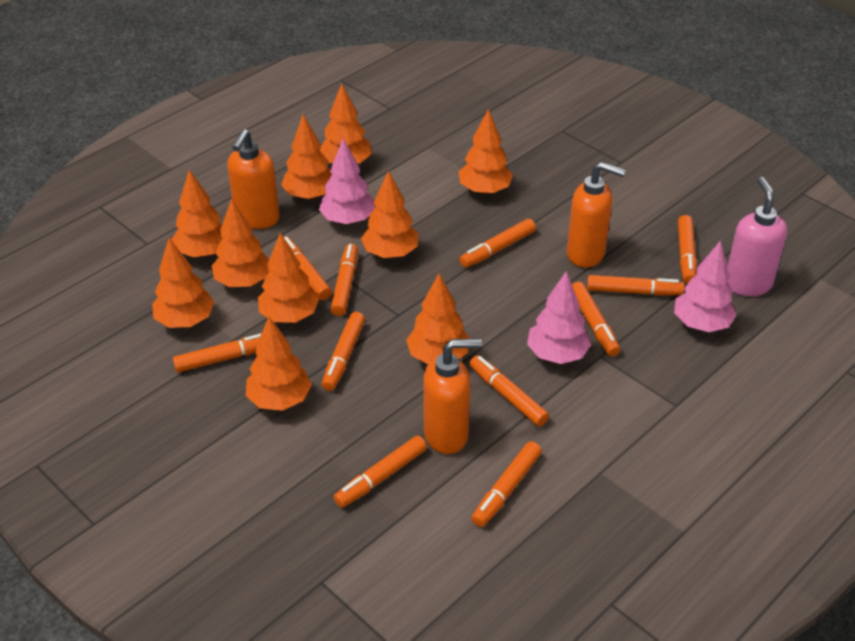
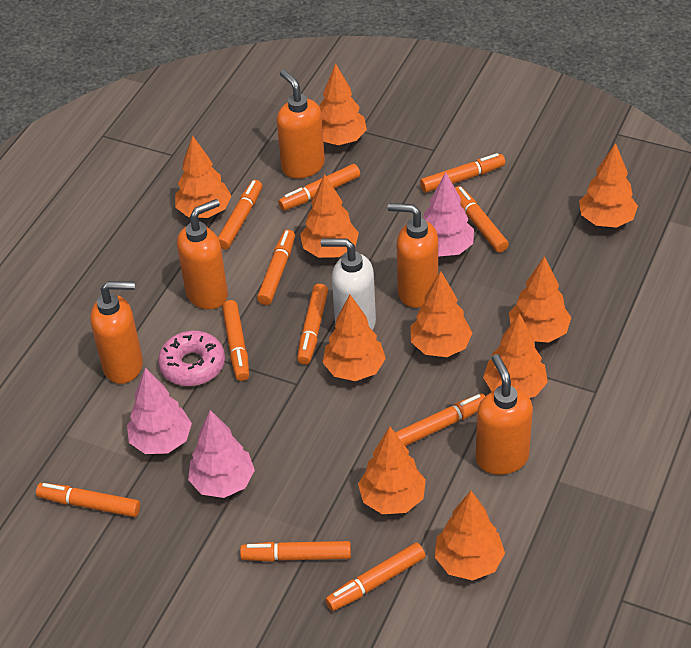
orange soap dispenser: 3 -> 5
pink donut: 0 -> 1
pink soap dispenser: 1 -> 0
white soap dispenser: 0 -> 1

